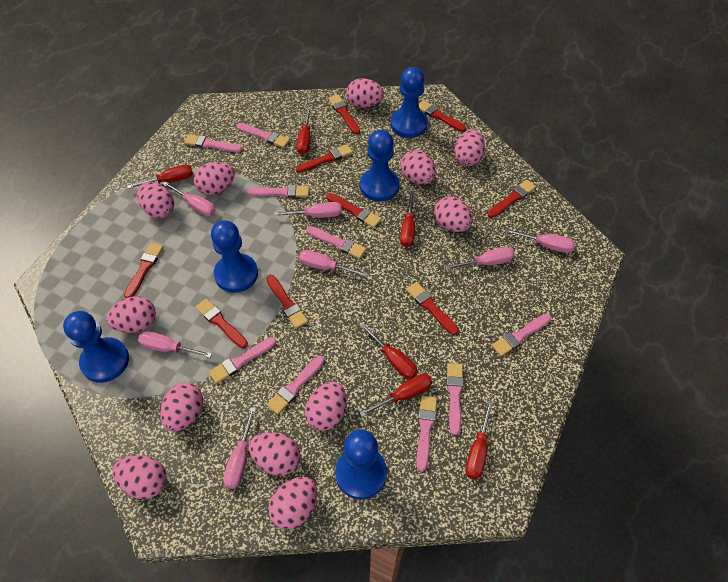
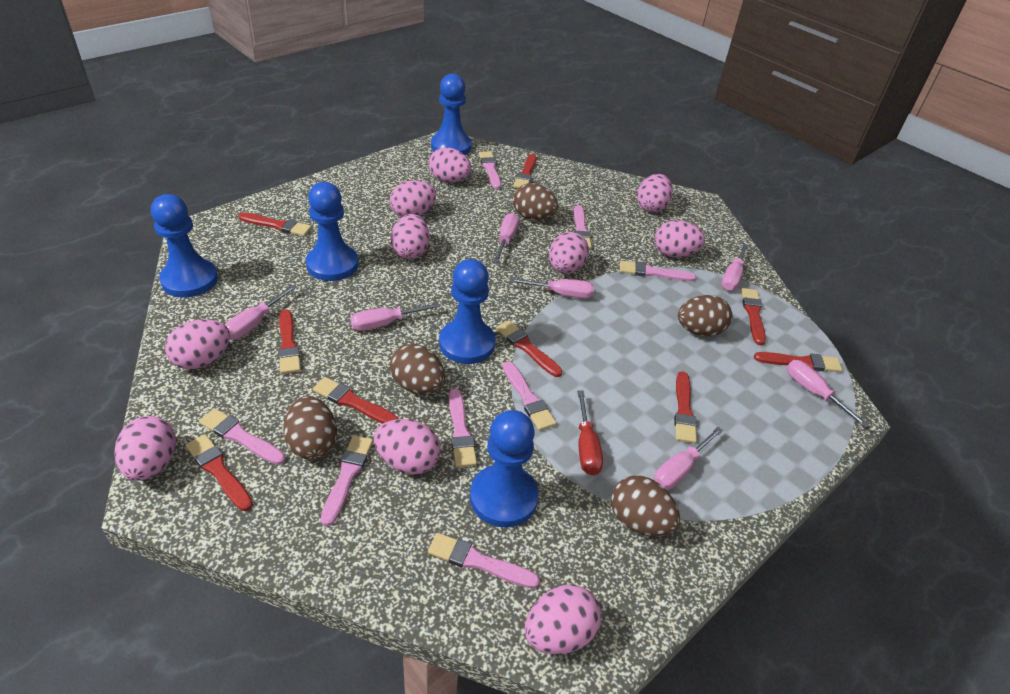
brown egg: 0 -> 5
pink brush: 9 -> 8
pink egg: 12 -> 10
red screwdriver: 6 -> 1

